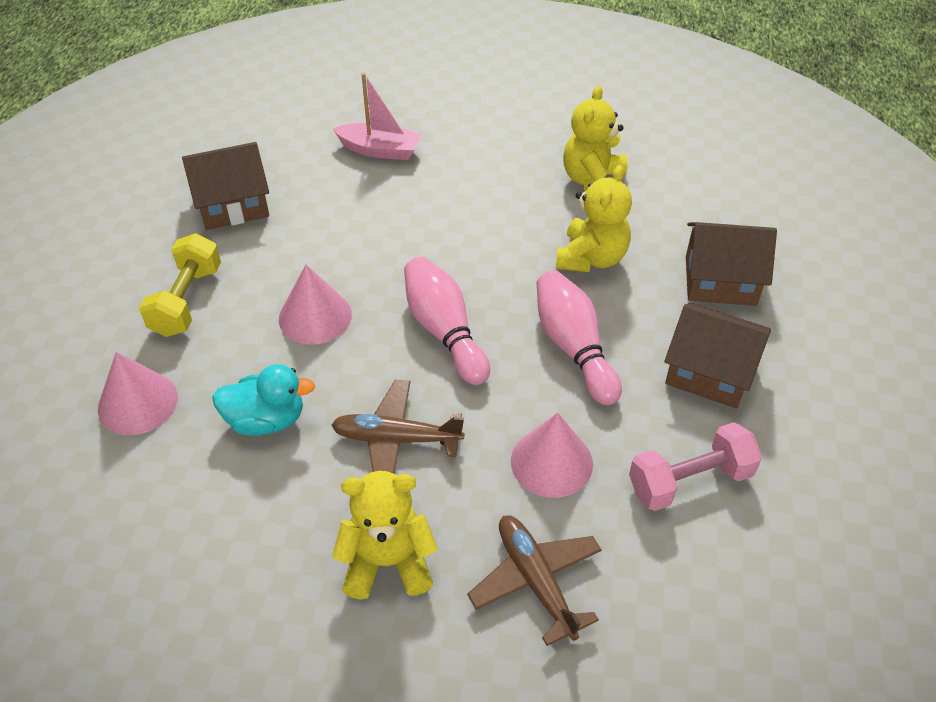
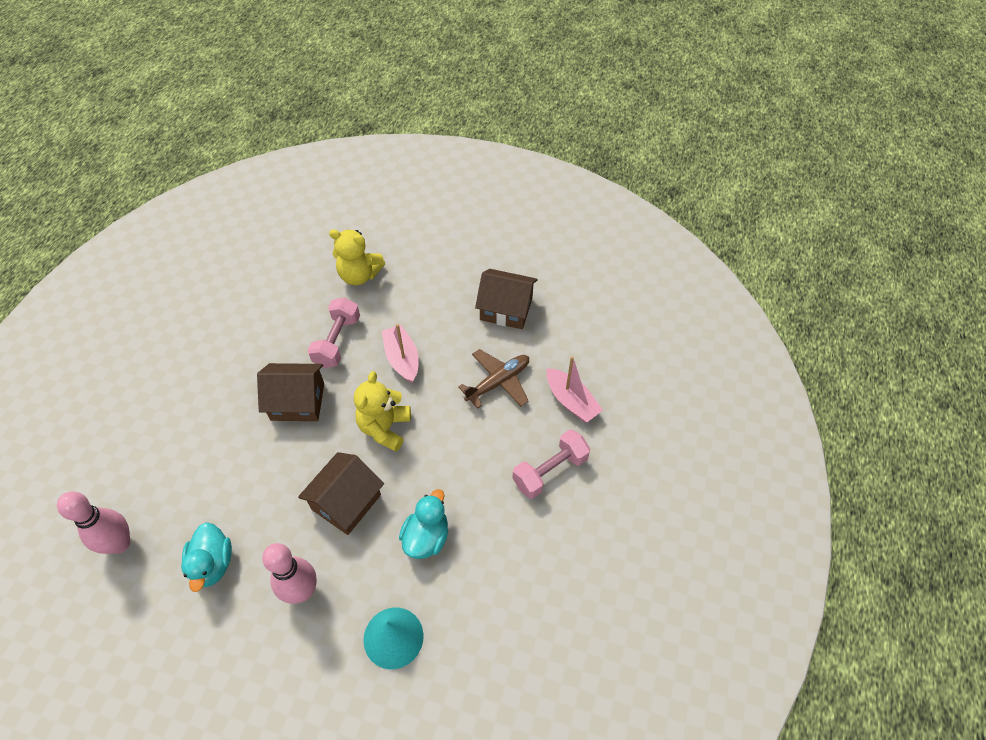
brown plane: 2 -> 1
pink boat: 1 -> 2
pink cone: 3 -> 0
pink dumbbell: 1 -> 2
turquoise cone: 0 -> 1
turquoise duck: 1 -> 2
yellow dumbbell: 1 -> 0
yellow teddy bear: 3 -> 2

